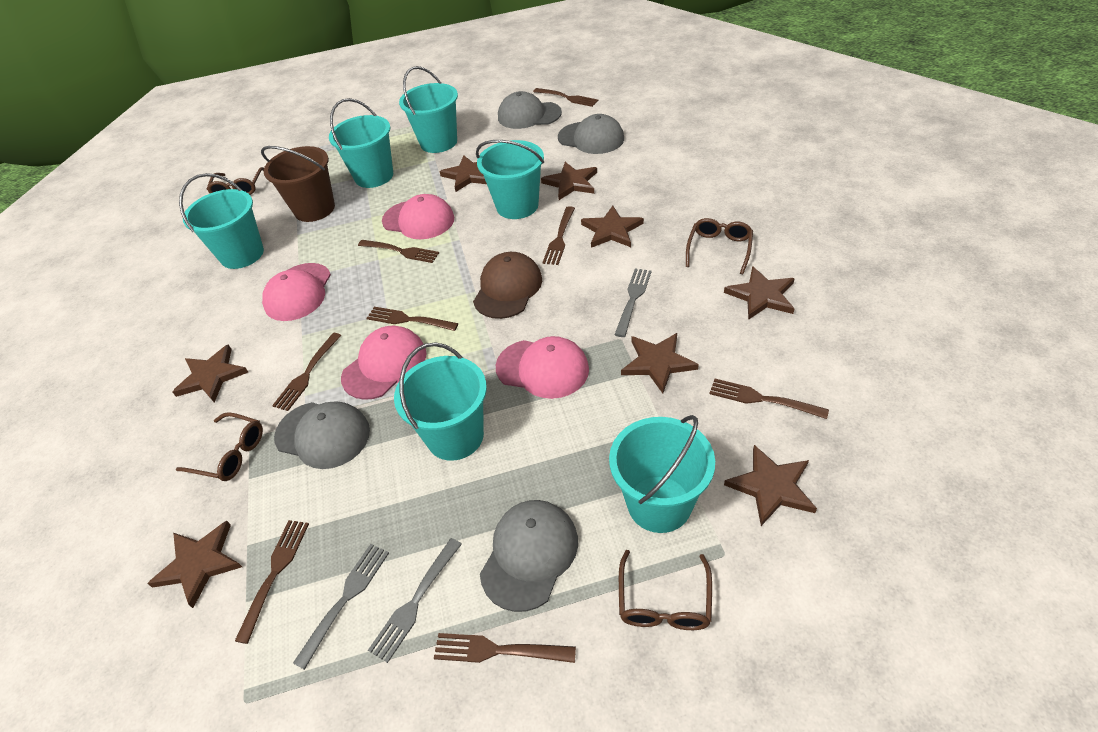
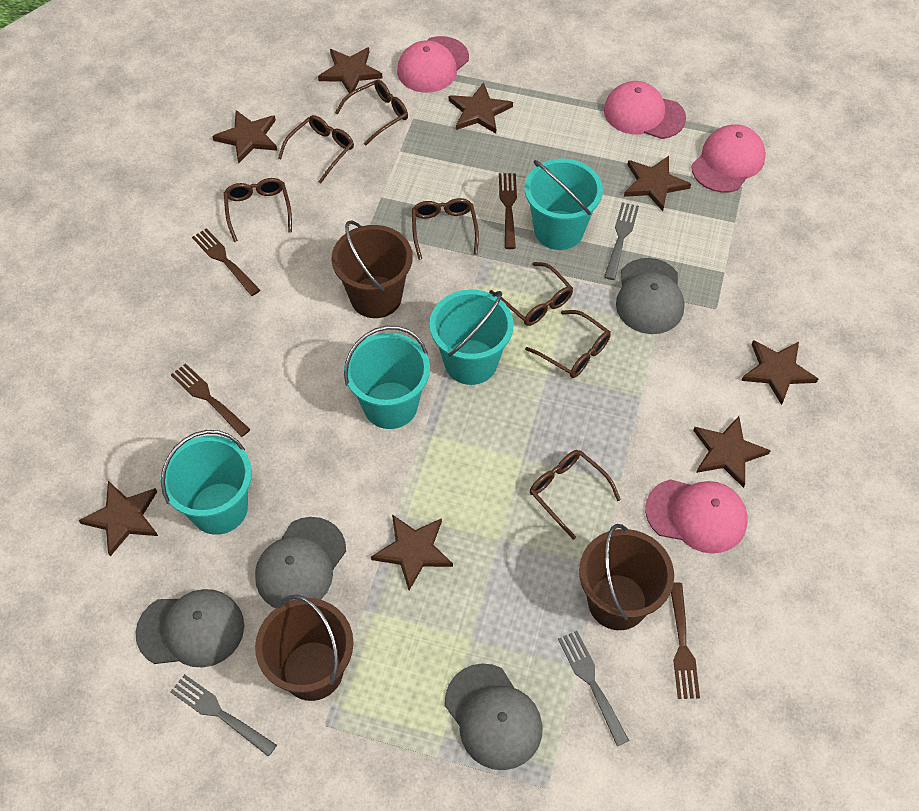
brown bucket: 1 -> 3
brown cap: 1 -> 0
brown fork: 8 -> 4
brown glasses: 4 -> 7
turquoise bucket: 6 -> 4

